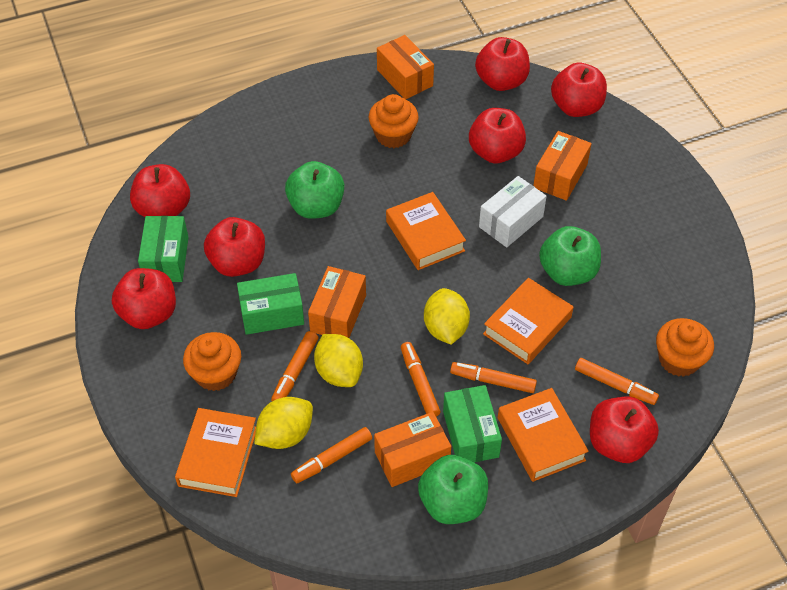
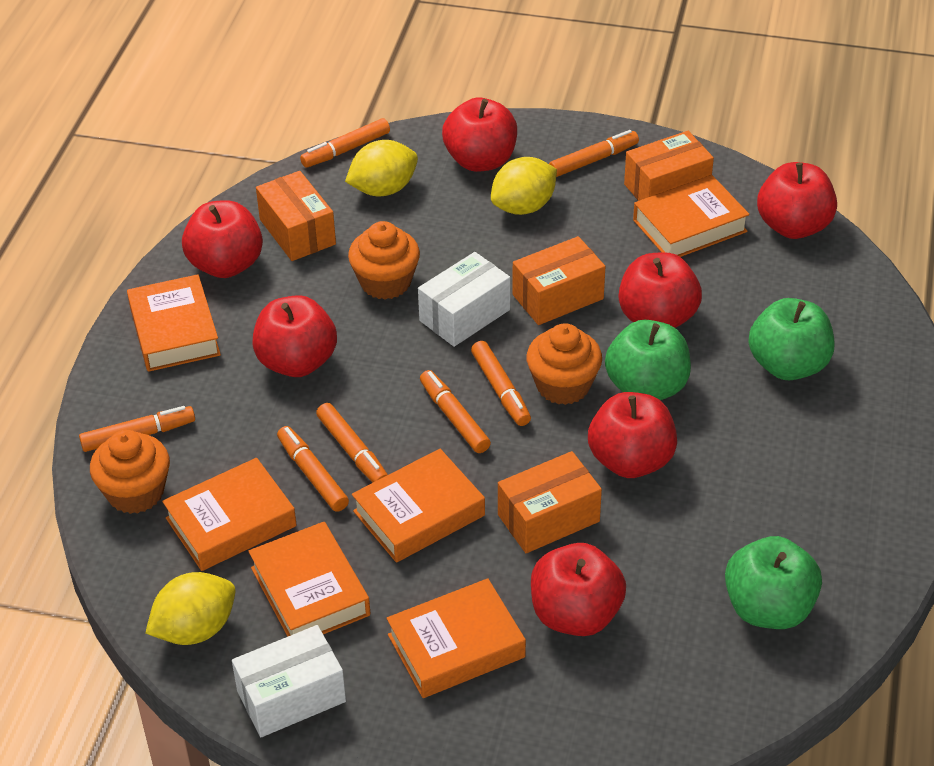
green box: 3 -> 0
orange book: 4 -> 6
orange marker: 5 -> 7
white box: 1 -> 2

